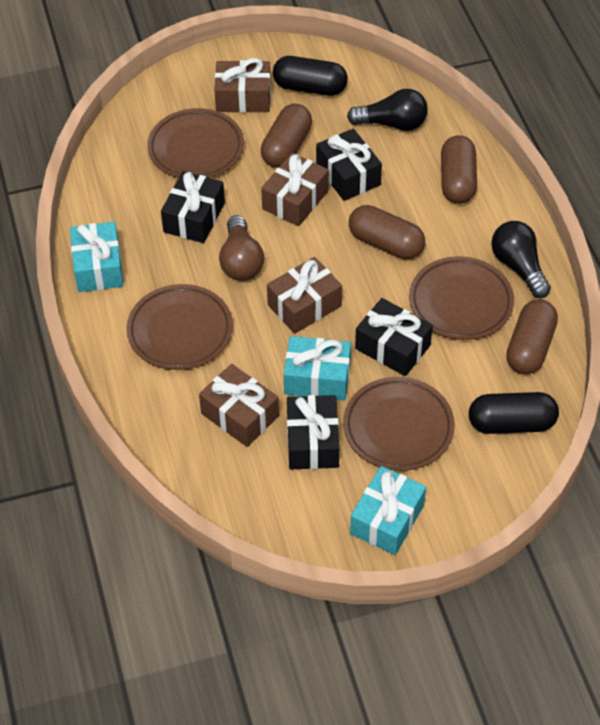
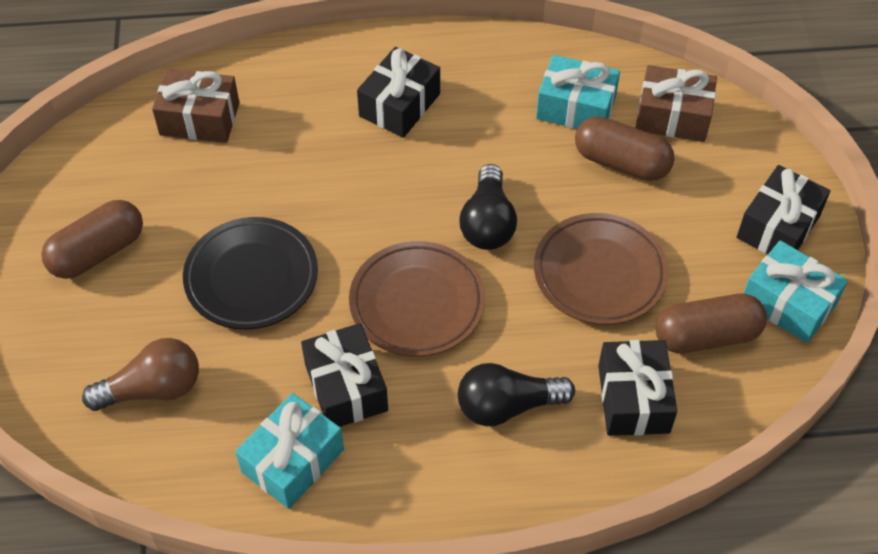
black capsule: 2 -> 0
black plate: 0 -> 1
brown capsule: 4 -> 3
brown gift: 4 -> 2
brown plate: 4 -> 2

